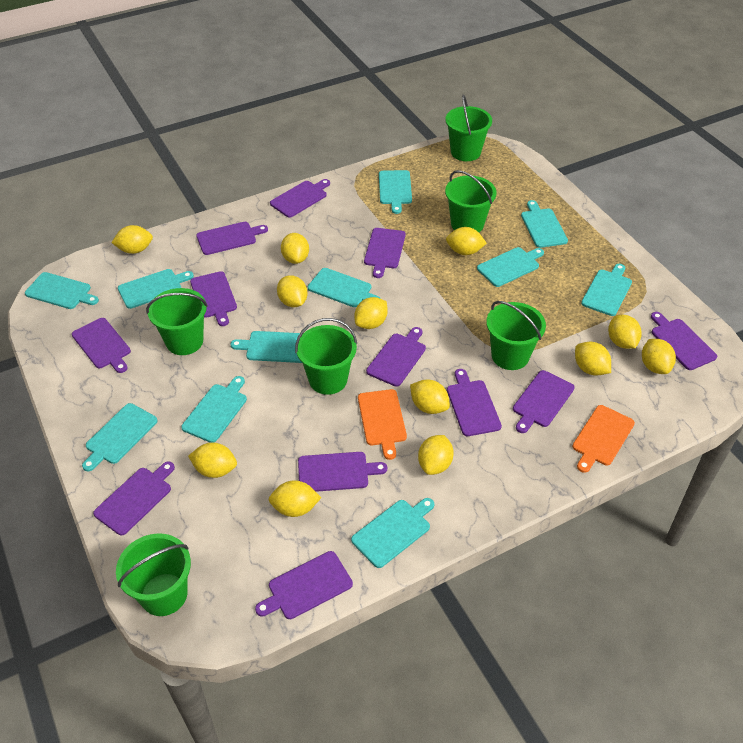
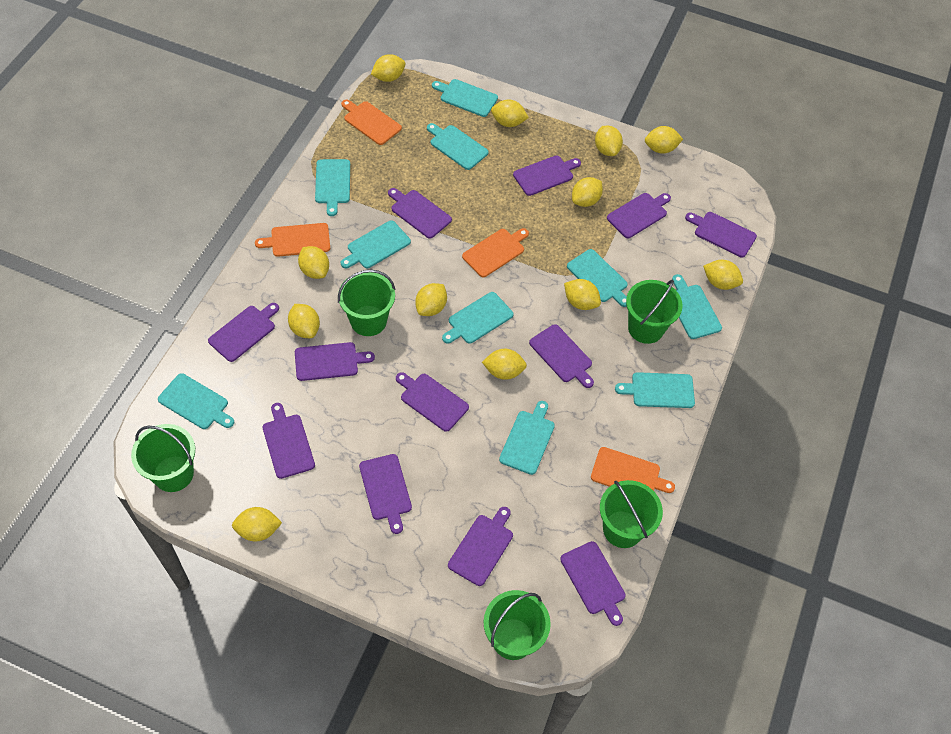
green bucket: 6 -> 5
orange cutting board: 2 -> 4
turquoise cutting board: 11 -> 10

